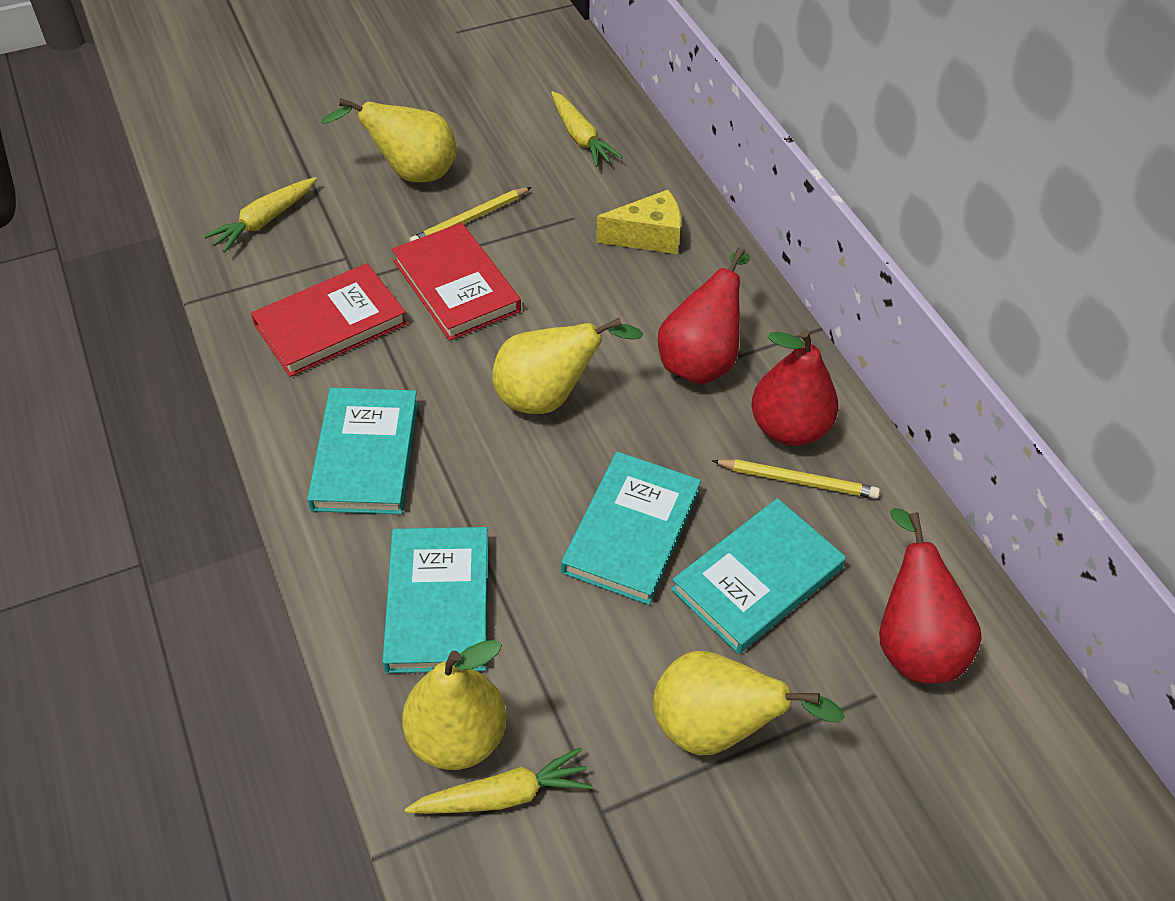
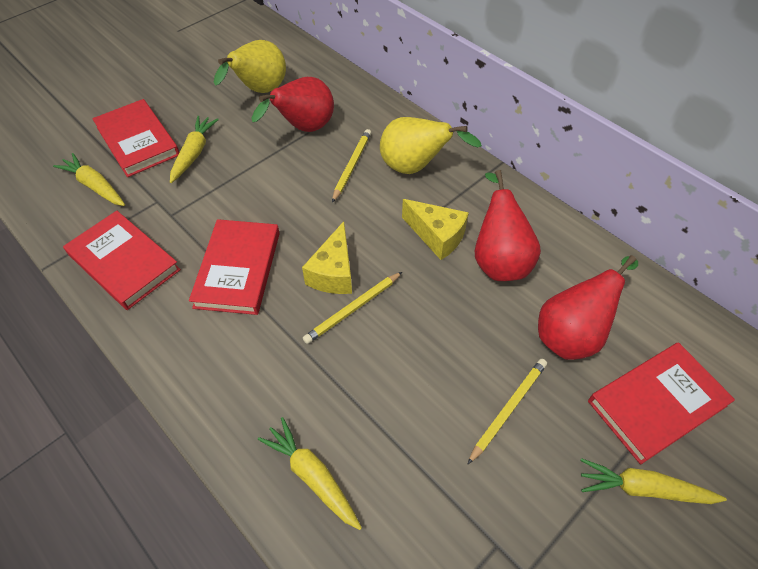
red book: 2 -> 4
turquoise book: 4 -> 0
yellow carrot: 3 -> 4
yellow cheese: 1 -> 2
yellow pear: 4 -> 2
yellow pencil: 2 -> 3

